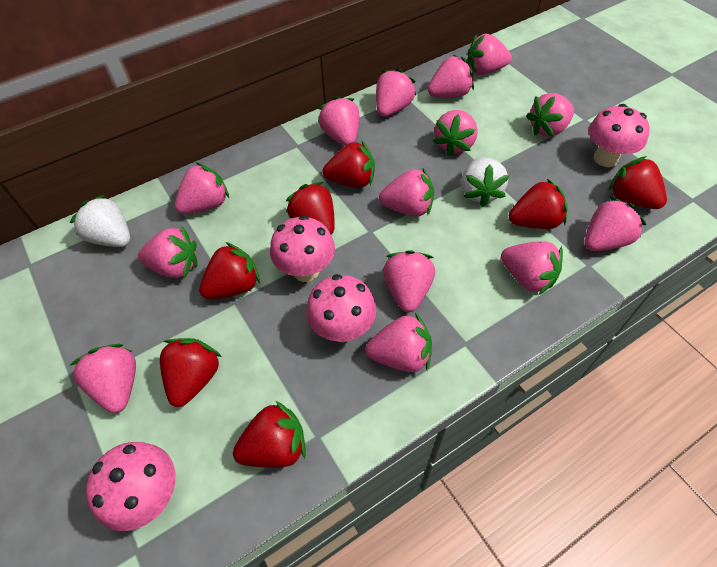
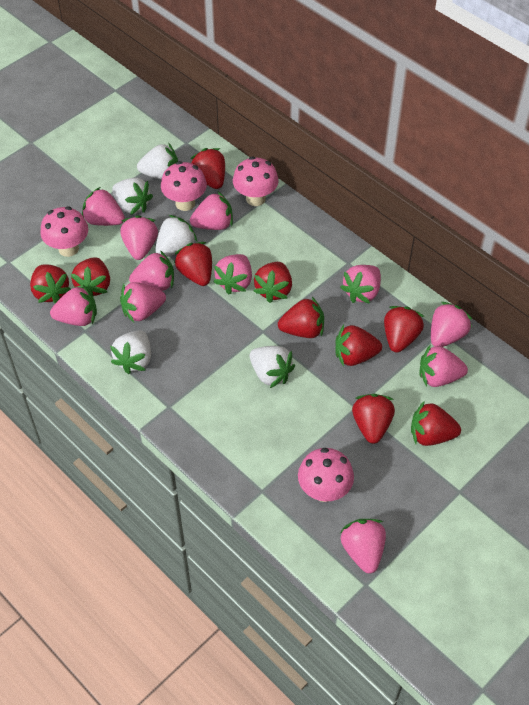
pink strawberry: 14 -> 11
red strawberry: 7 -> 10
white strawberry: 2 -> 5

